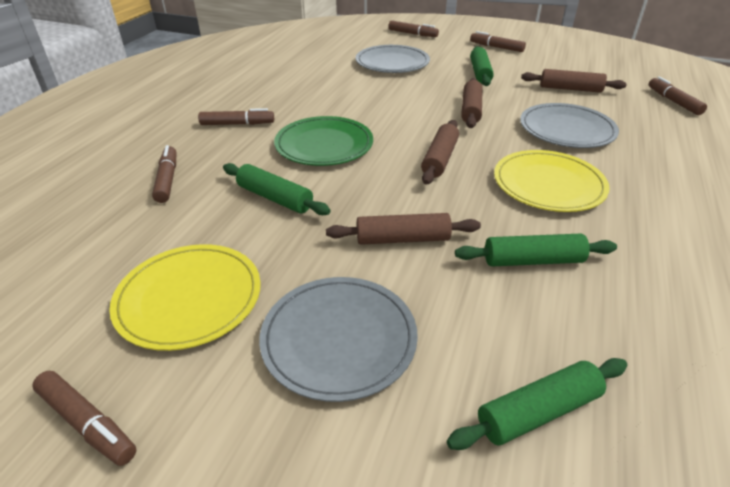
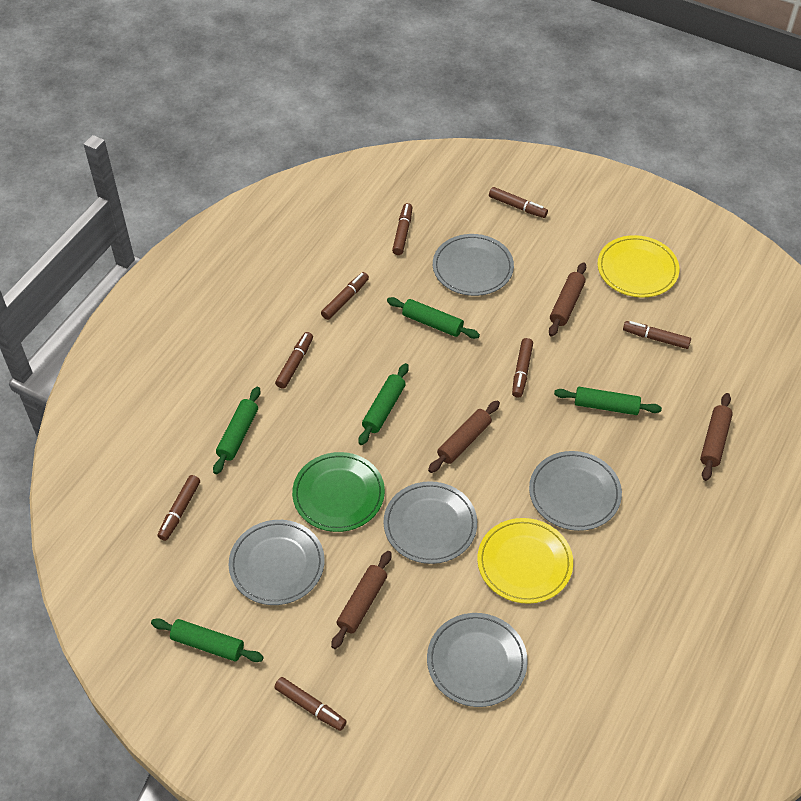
brown marker: 6 -> 8
green rolling pin: 4 -> 5
grey plate: 3 -> 5

